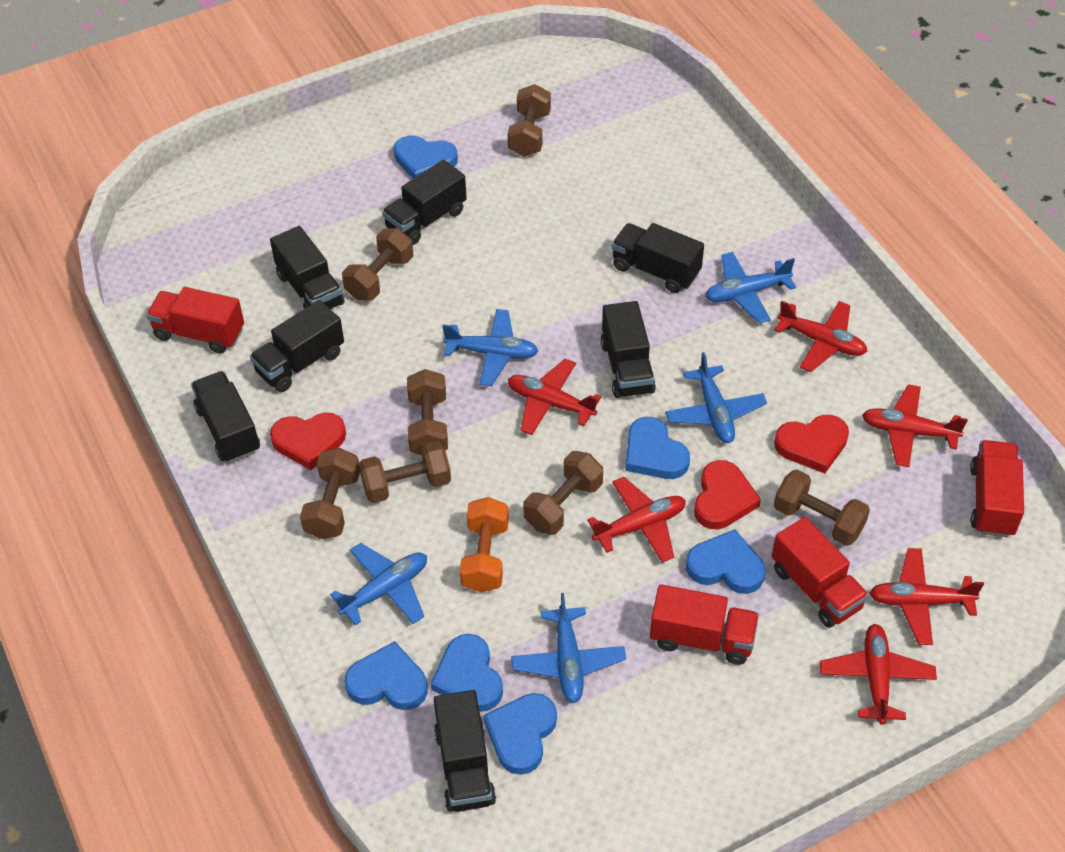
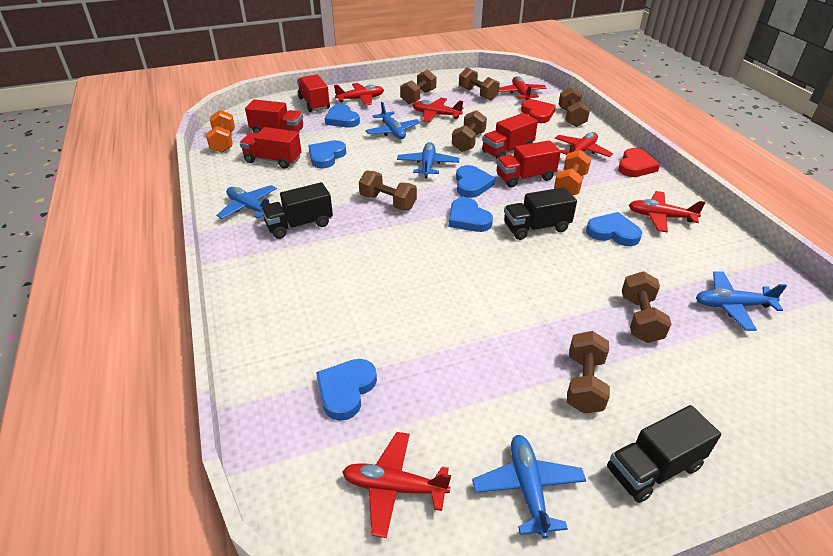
black truck: 7 -> 3
orange dumbbell: 1 -> 2
red heart: 3 -> 2
red truck: 4 -> 5

